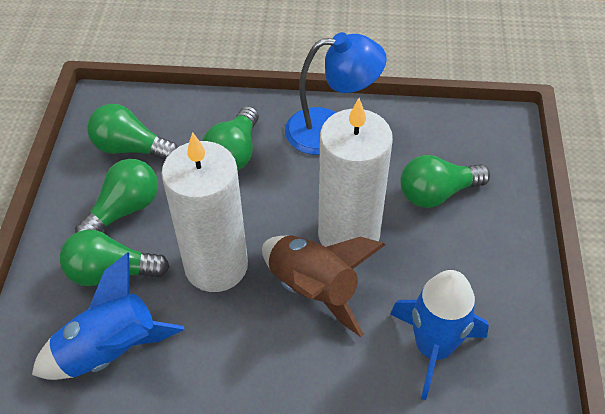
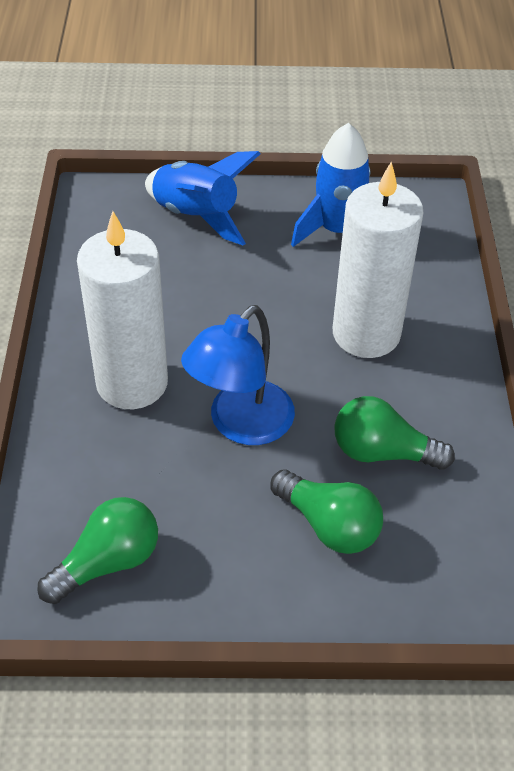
brown rocket: 1 -> 0
green light bulb: 5 -> 3

